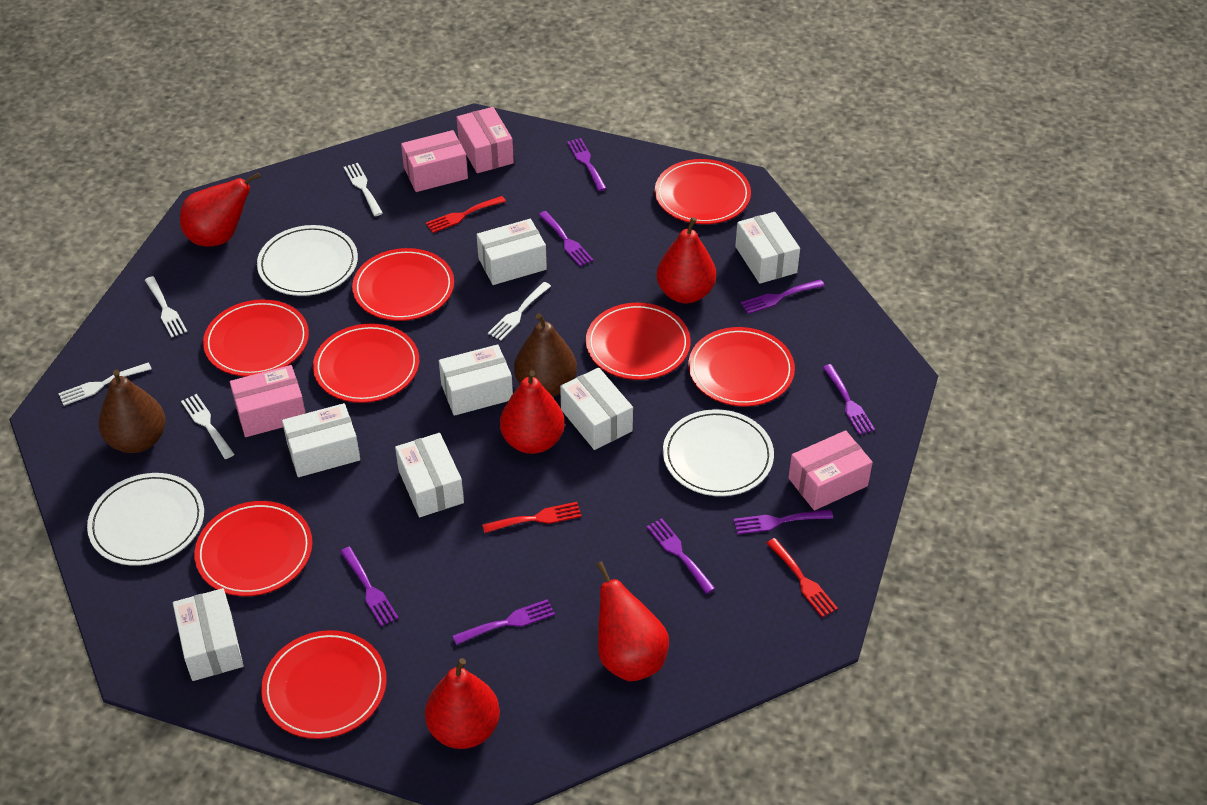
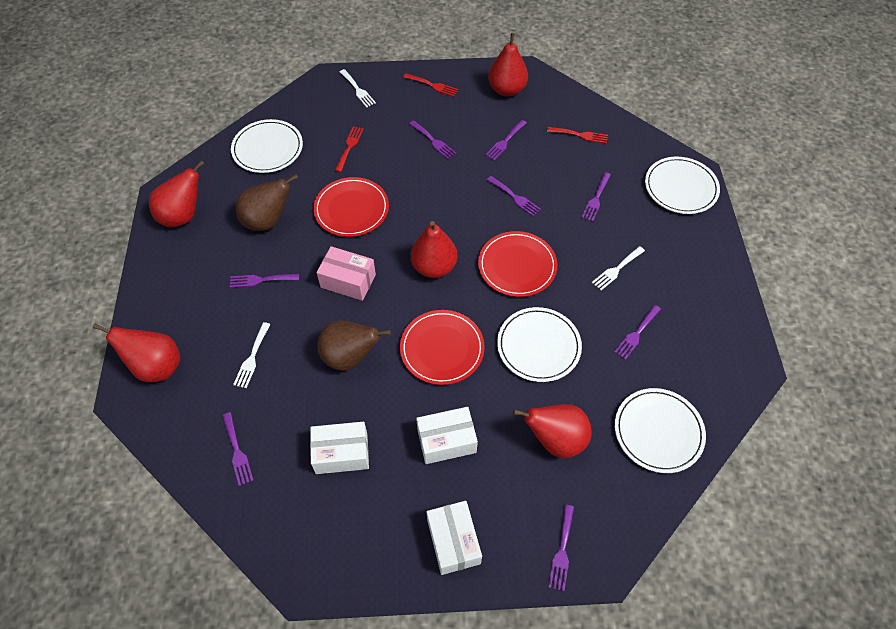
pink box: 4 -> 1
red plate: 8 -> 3
white box: 7 -> 3
white fork: 5 -> 3
white plate: 3 -> 4

